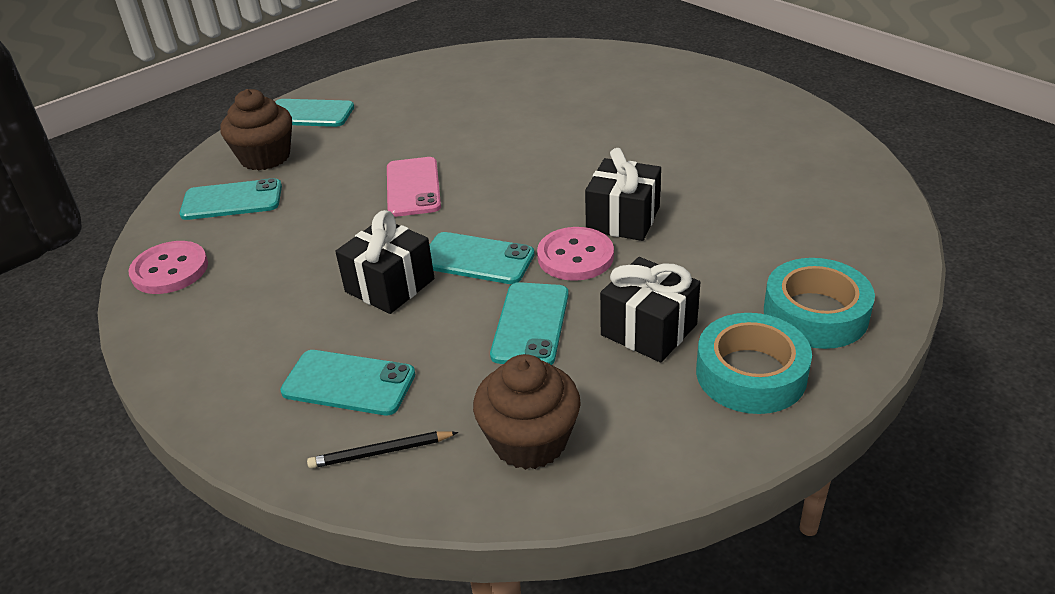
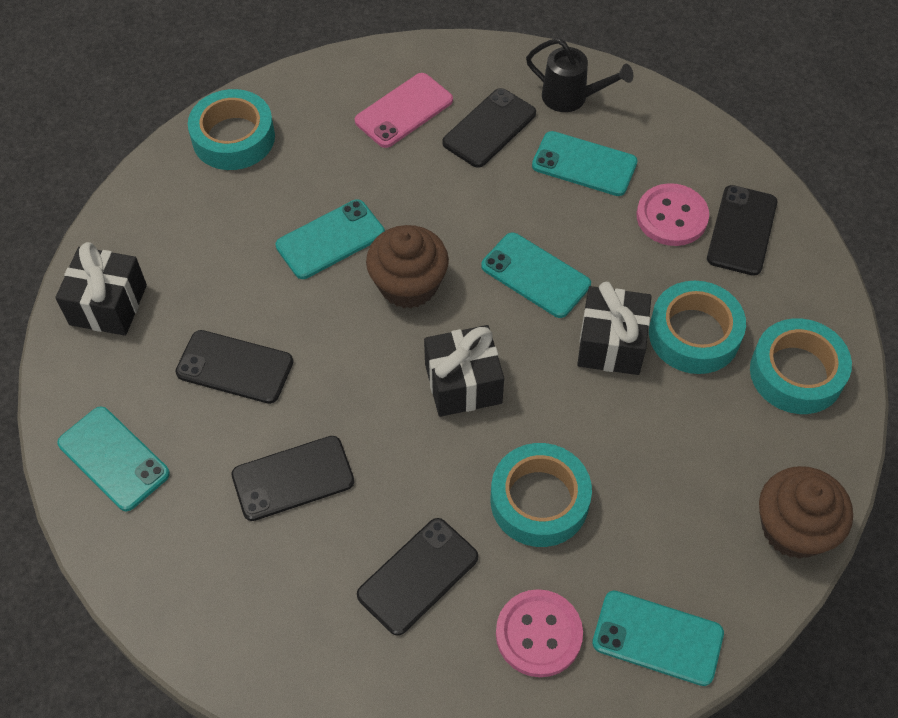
black pencil: 1 -> 0
black phone: 0 -> 5
black watering can: 0 -> 1
turquoise tape: 2 -> 4

